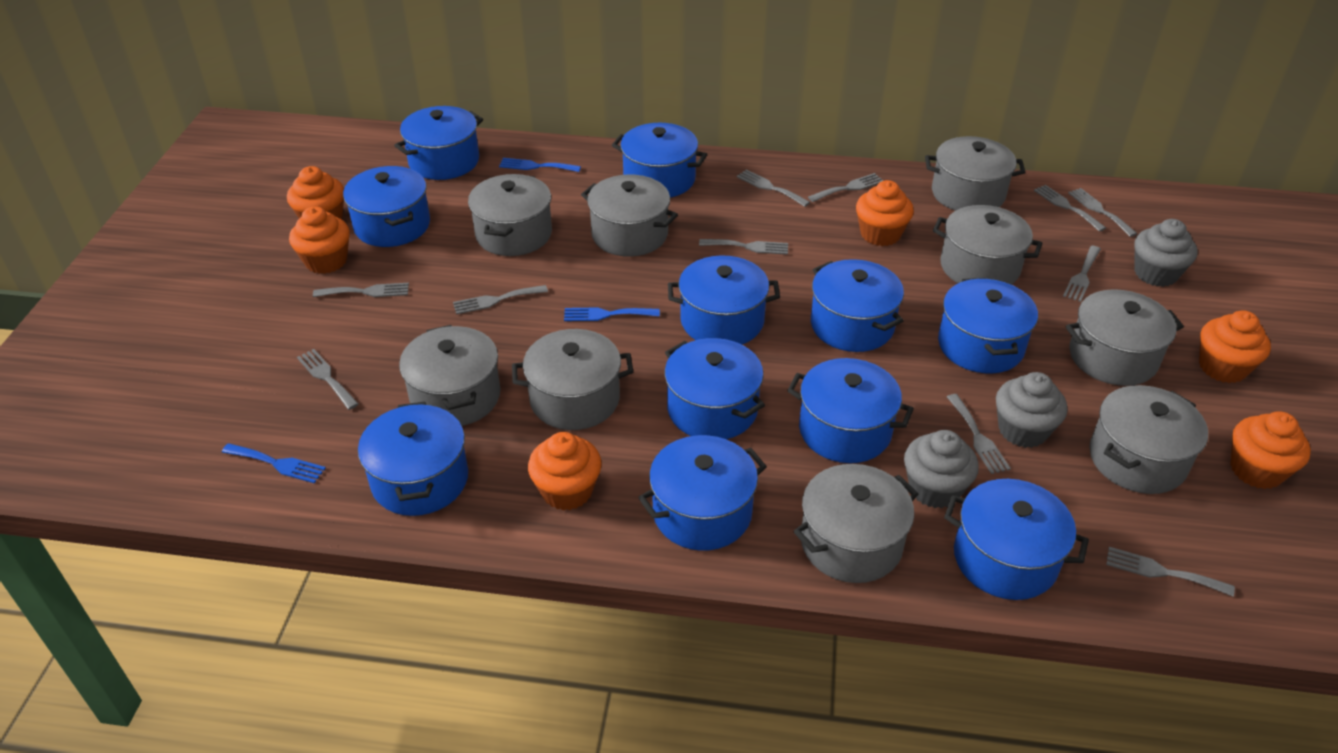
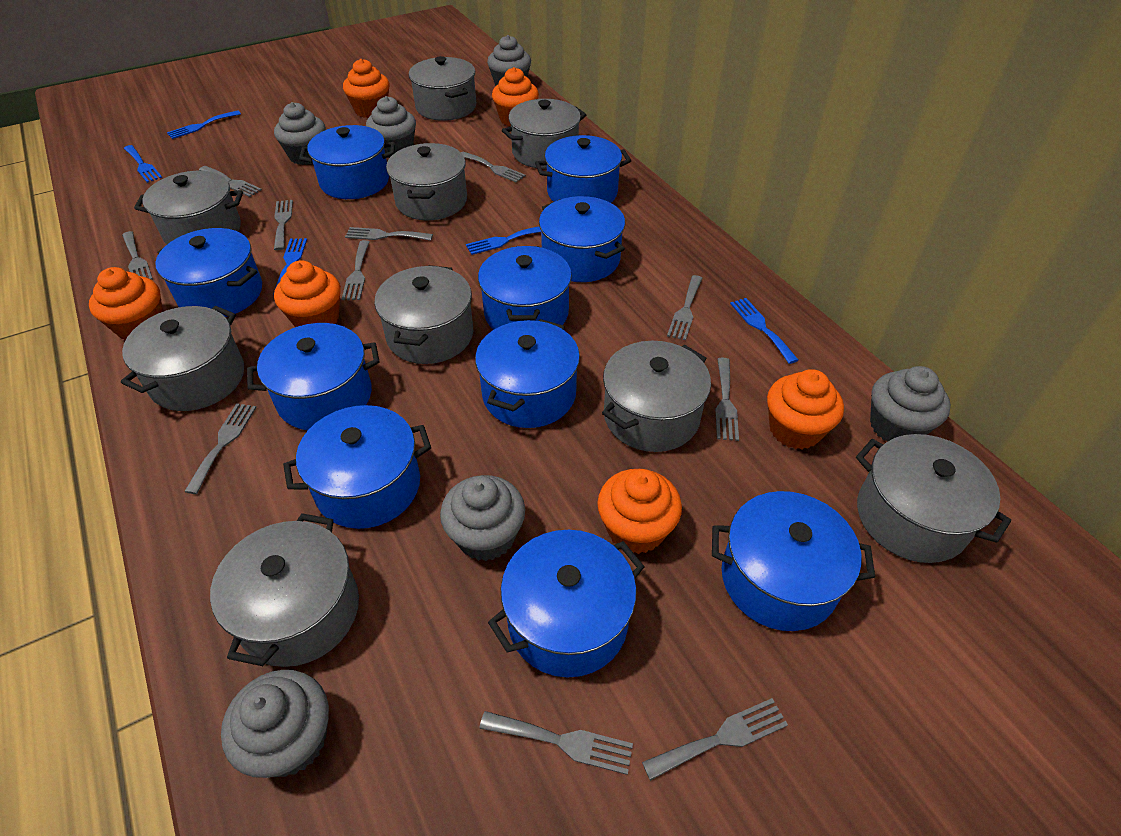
blue fork: 3 -> 5
blue pot: 11 -> 10
grey cupcake: 3 -> 6

